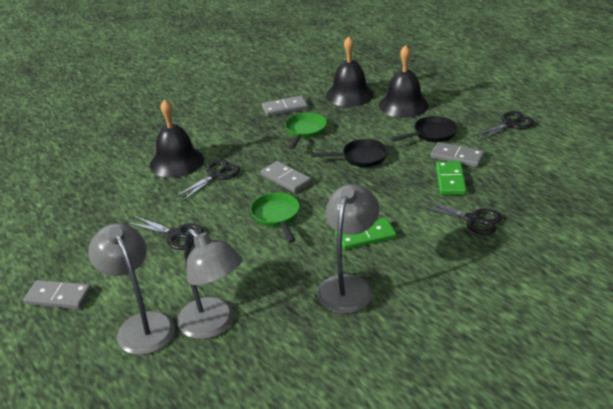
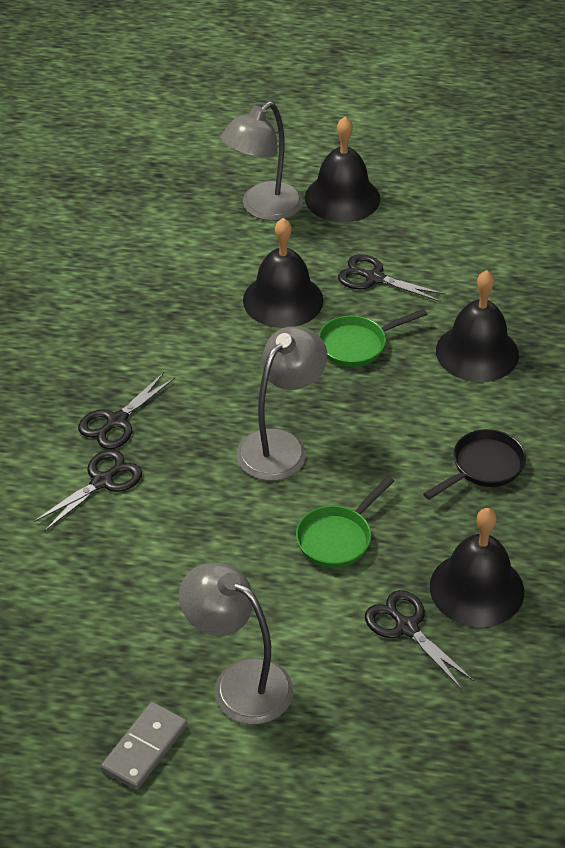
black bell: 3 -> 4
black pan: 2 -> 1
green domino: 2 -> 0
grey domino: 4 -> 1

